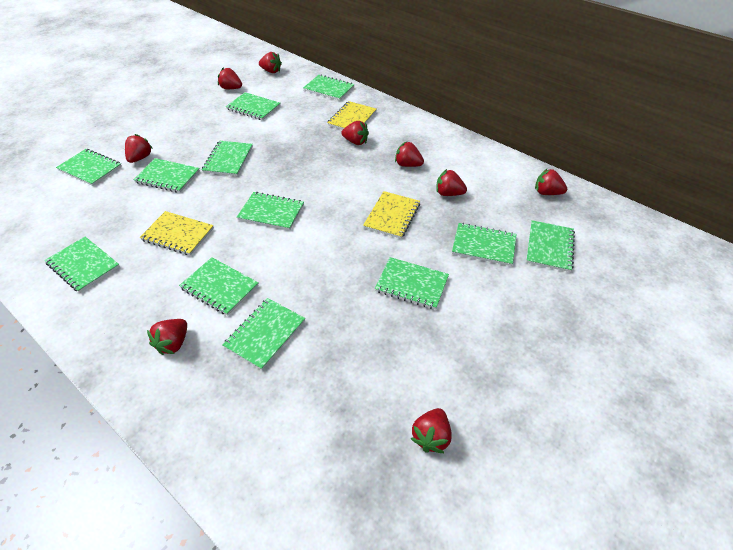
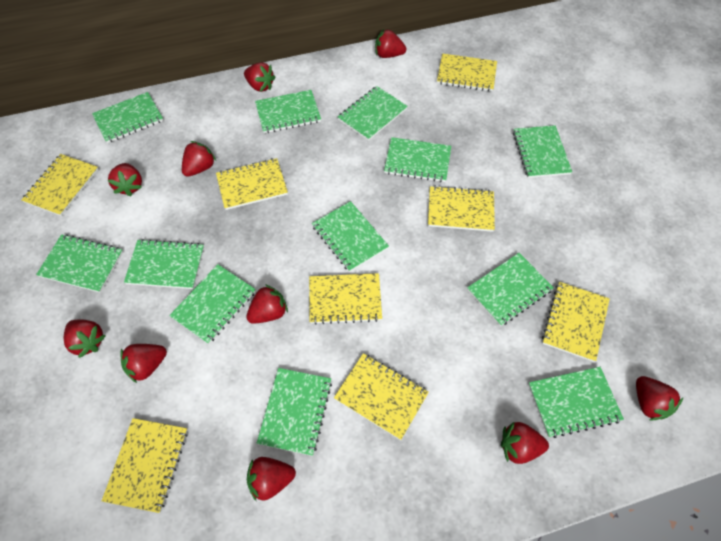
red strawberry: 9 -> 10
yellow notebook: 3 -> 8

